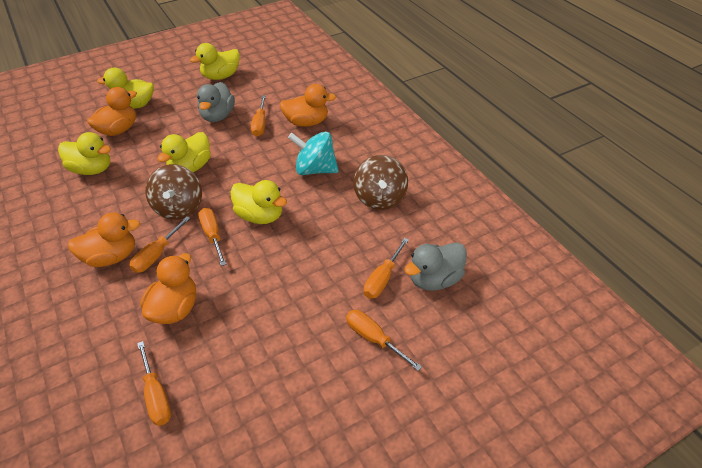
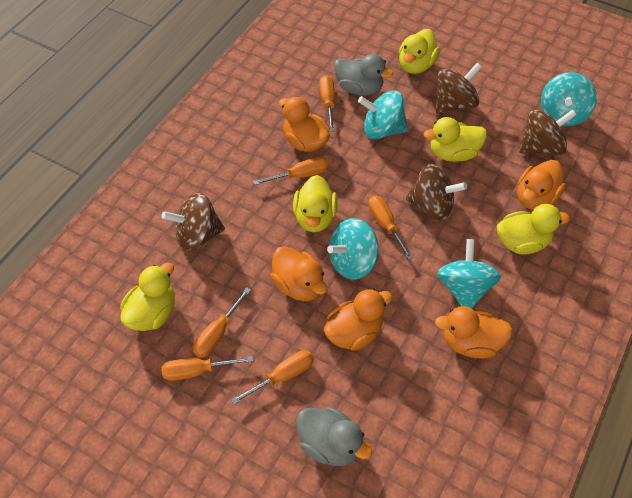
brown spinning top: 2 -> 4
orange duck: 4 -> 5
turquoise spinning top: 1 -> 4

